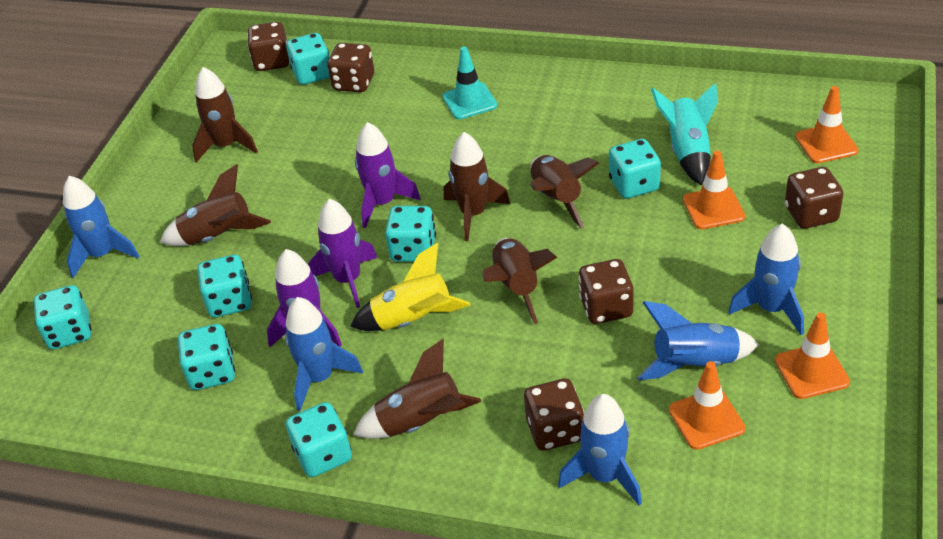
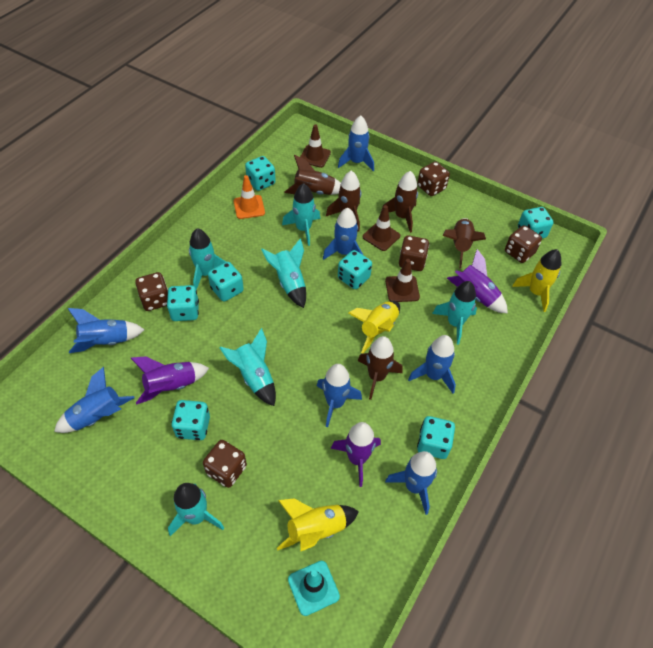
blue rocket: 5 -> 7
brown rocket: 6 -> 5
brown traffic cone: 0 -> 3
orange traffic cone: 4 -> 1
turquoise rocket: 1 -> 6
yellow rocket: 1 -> 3

